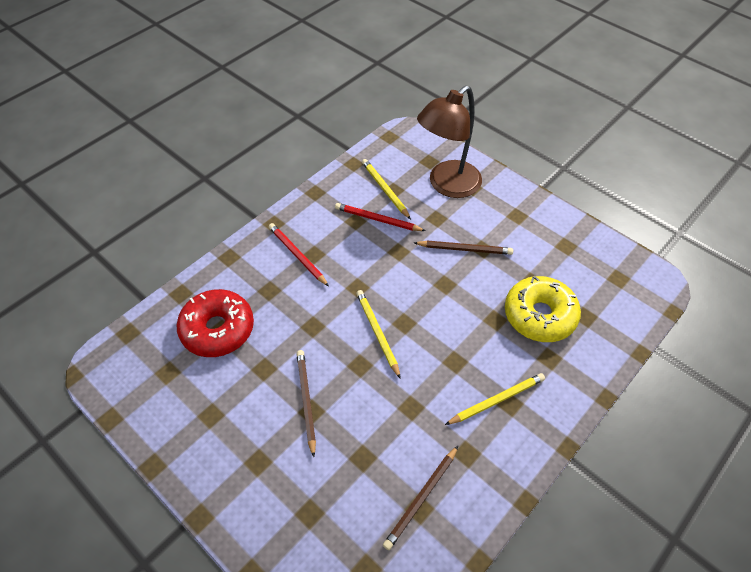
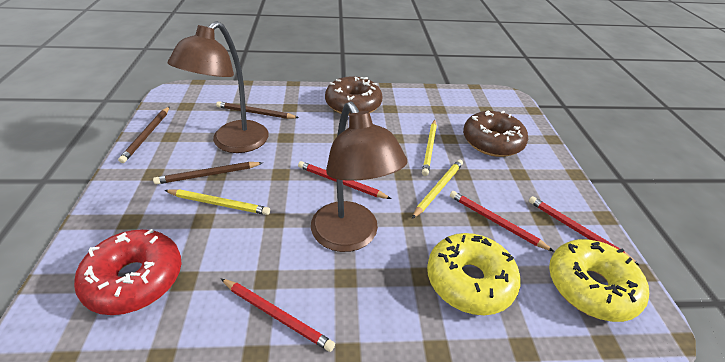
brown donut: 0 -> 2
brown lamp: 1 -> 2
red pencil: 2 -> 4
yellow donut: 1 -> 2

